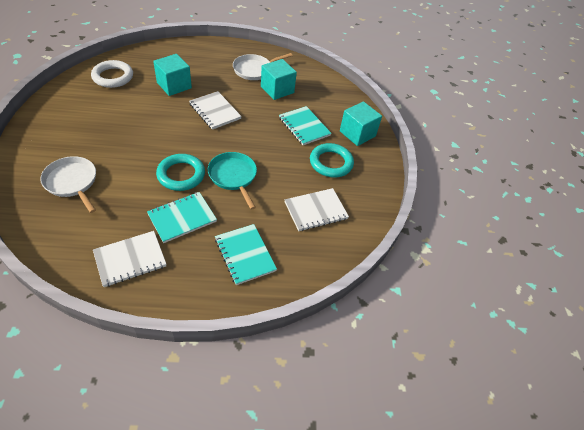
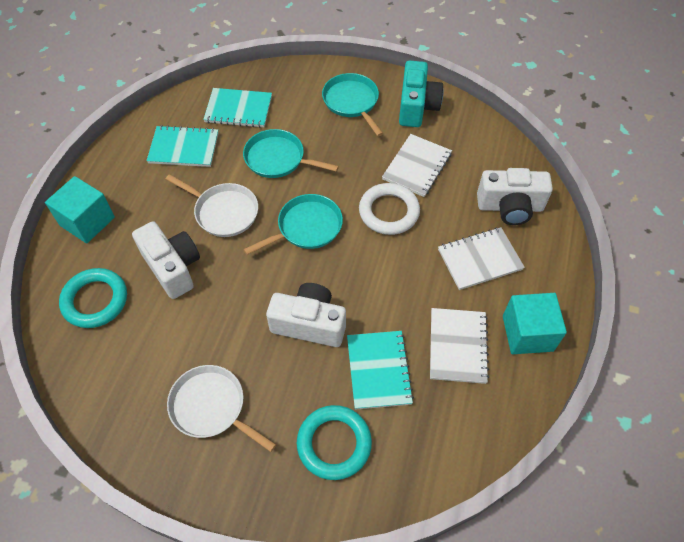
turquoise camera: 0 -> 1
turquoise cube: 3 -> 2
turquoise pan: 1 -> 3
white camera: 0 -> 3

